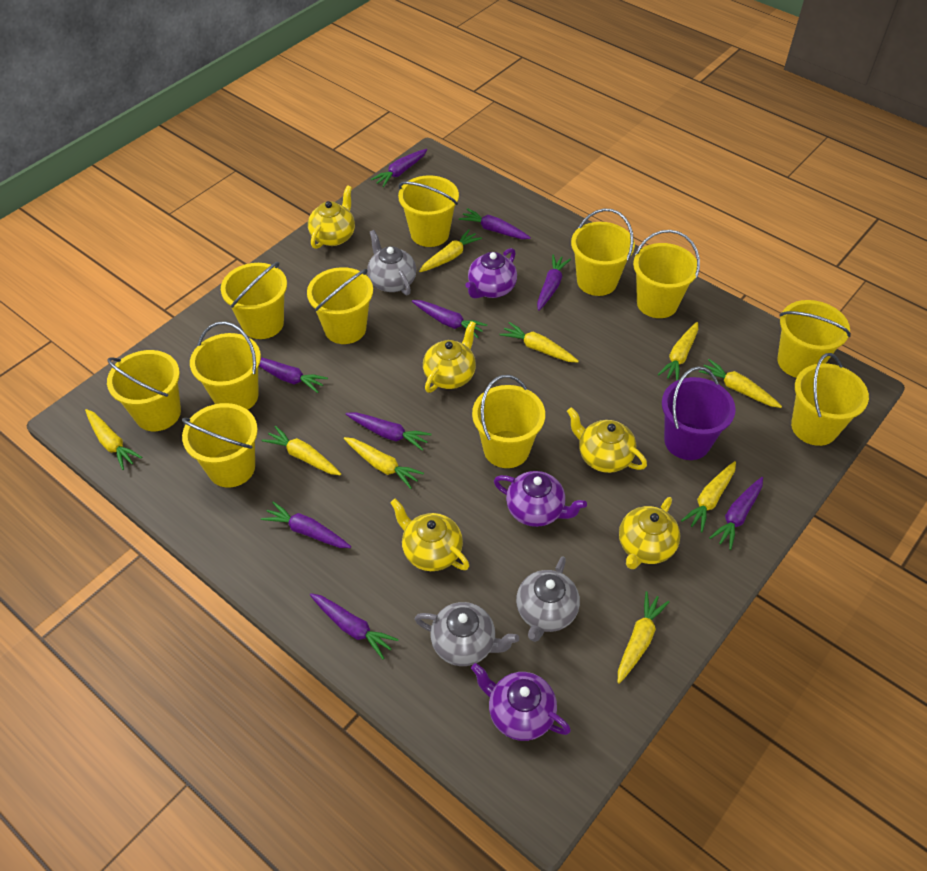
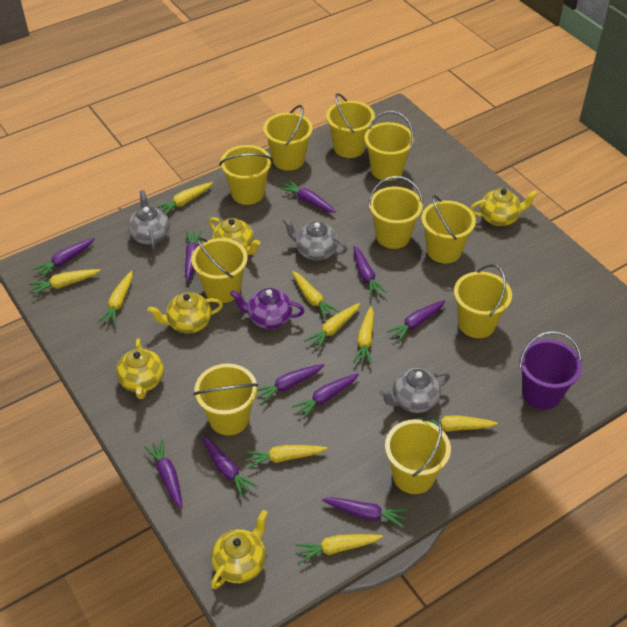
purple carrot: 9 -> 10
purple teapot: 3 -> 1
yellow bucket: 11 -> 10

